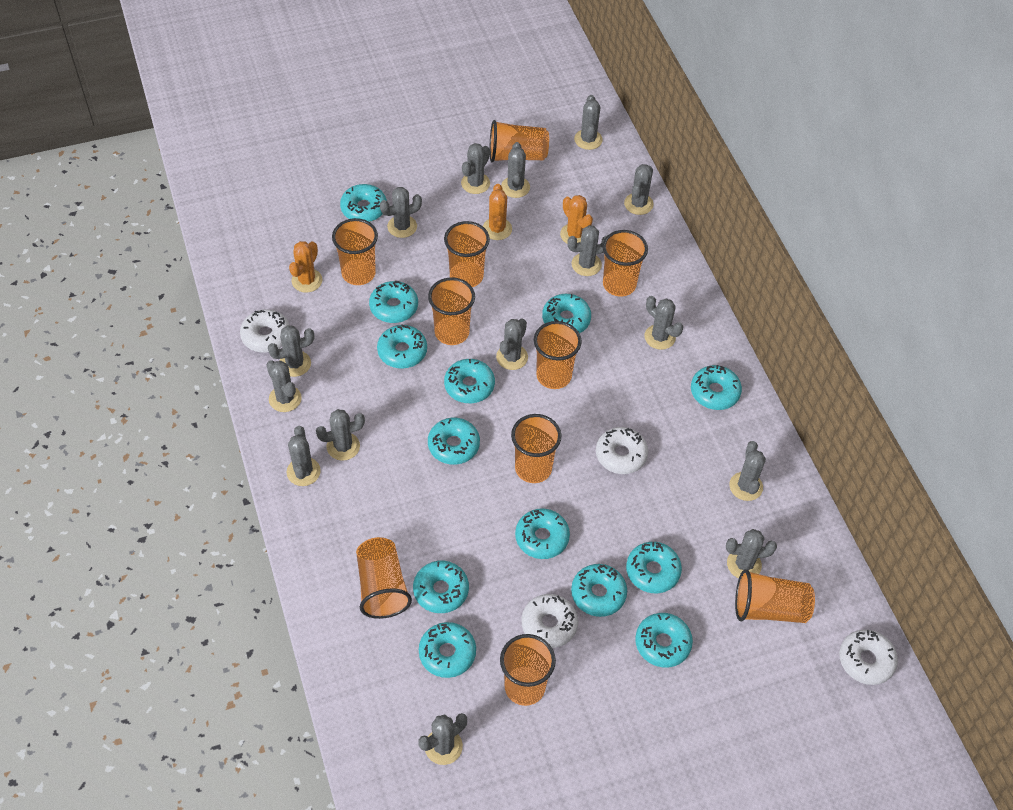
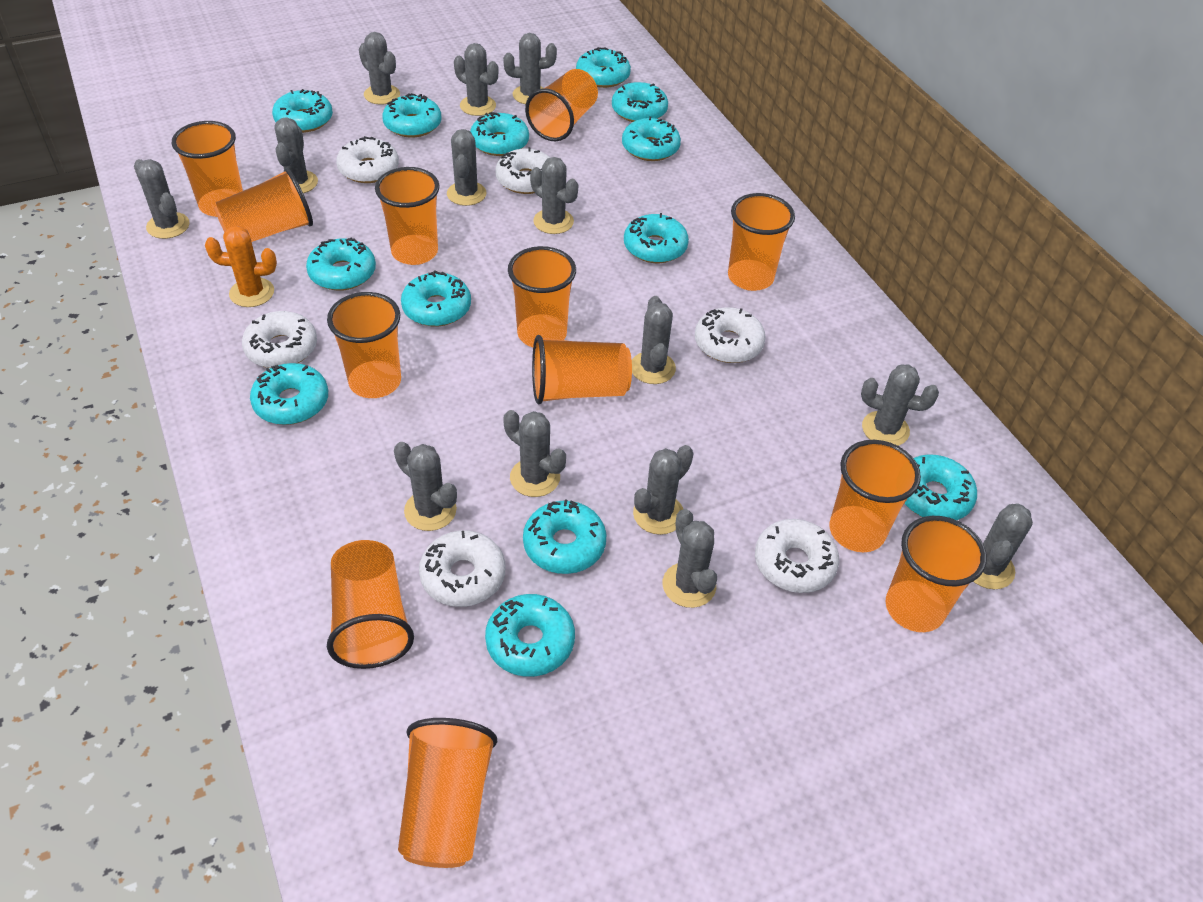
grey cactus: 15 -> 14
orange cactus: 3 -> 1
orange cup: 10 -> 12
white donut: 4 -> 6

